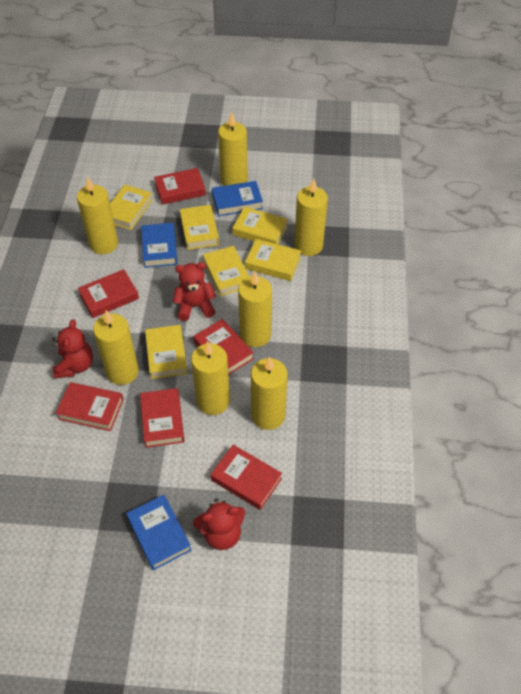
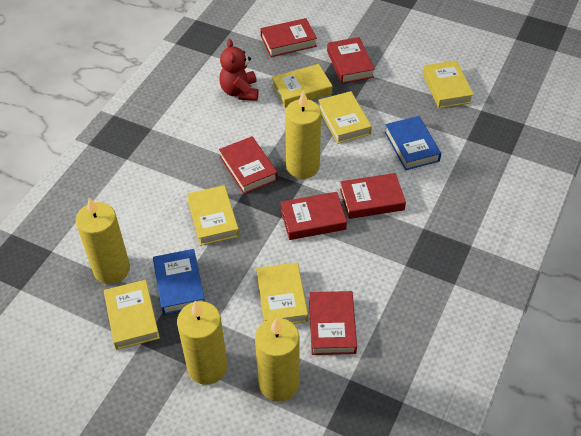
blue book: 3 -> 2
red teddy bear: 3 -> 1
yellow candle: 7 -> 4

